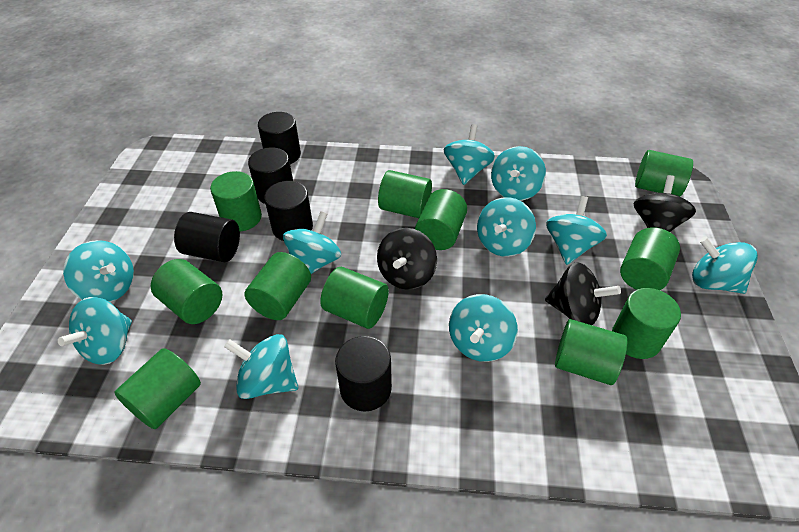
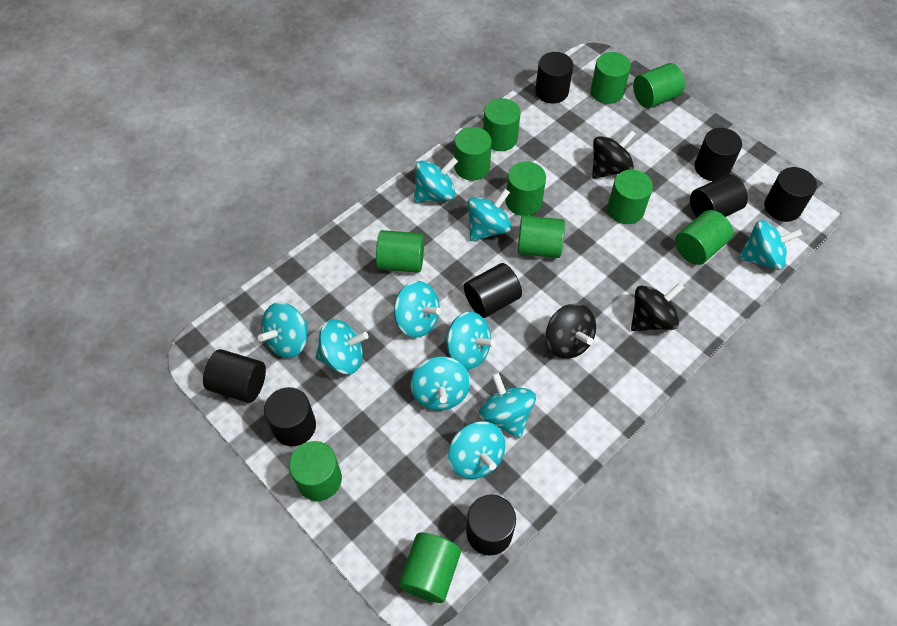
black cylinder: 5 -> 8

